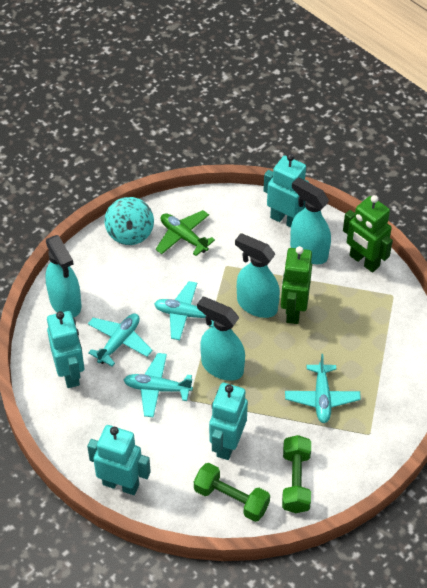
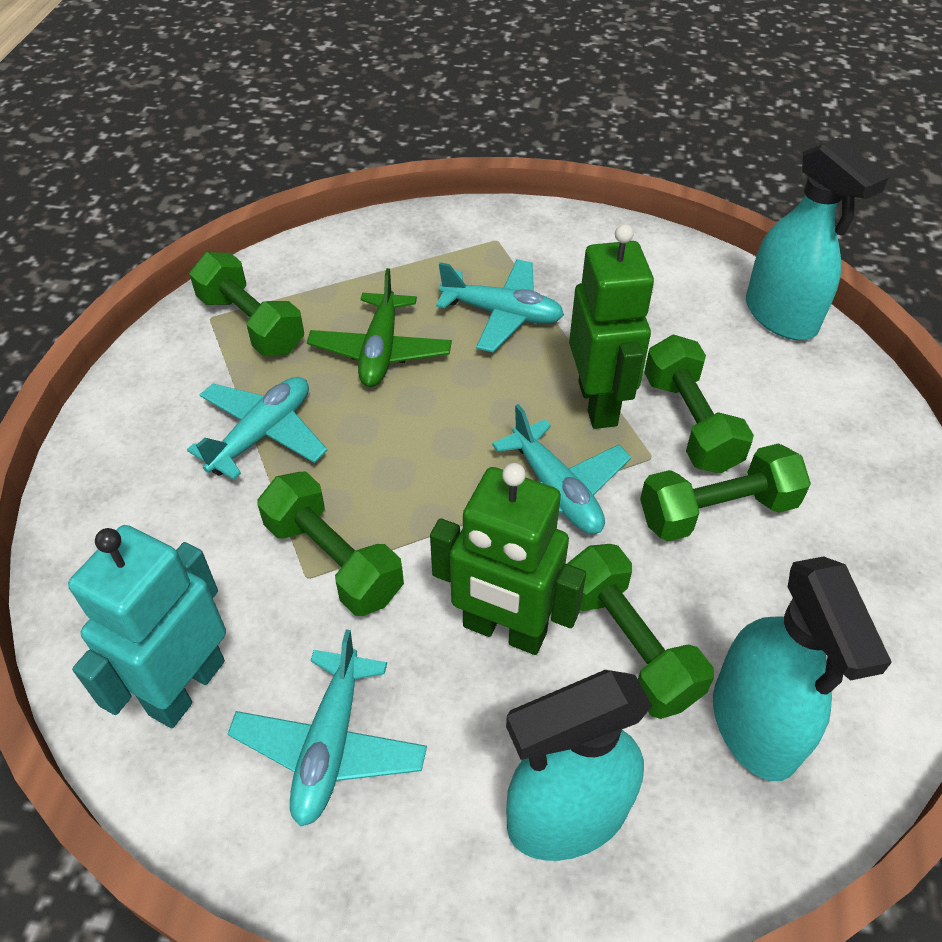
green dumbbell: 2 -> 5
turquoise robot: 4 -> 1
turquoise spinning top: 1 -> 0
turquoise spray bottle: 4 -> 3

